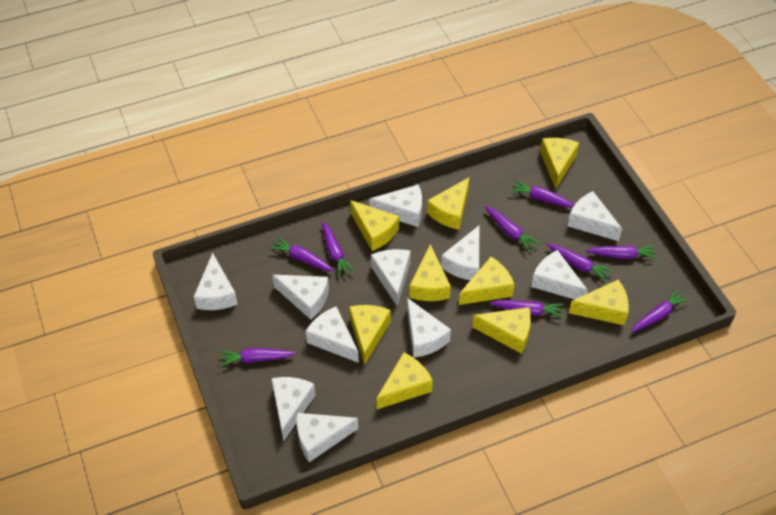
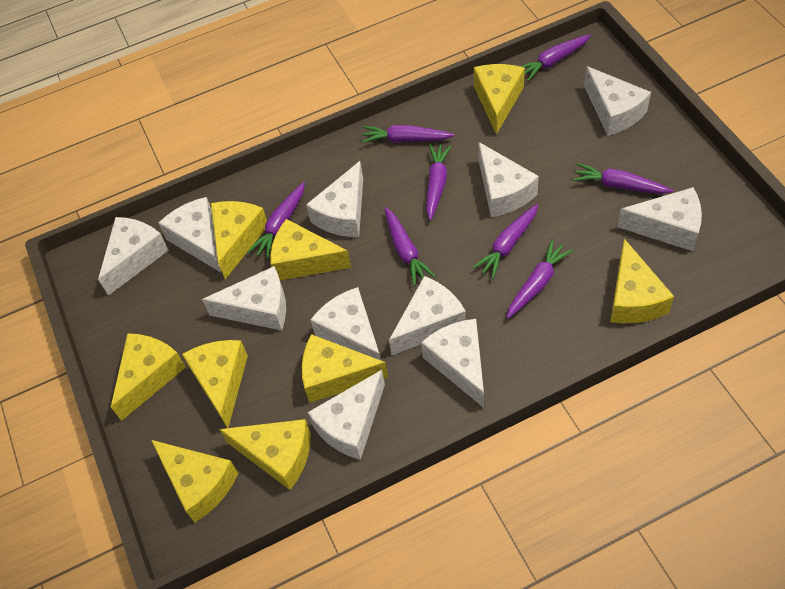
purple carrot: 9 -> 8

